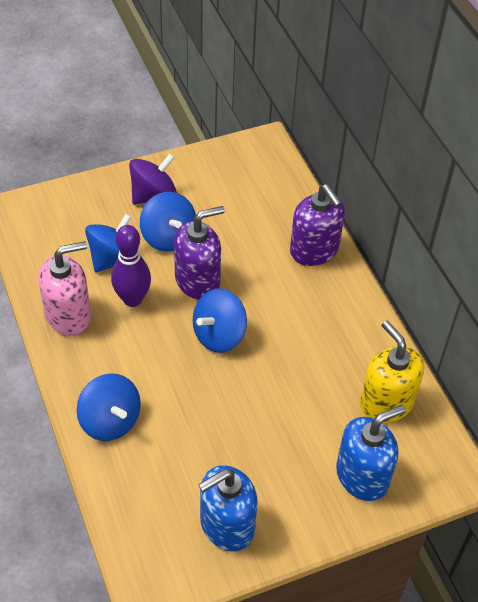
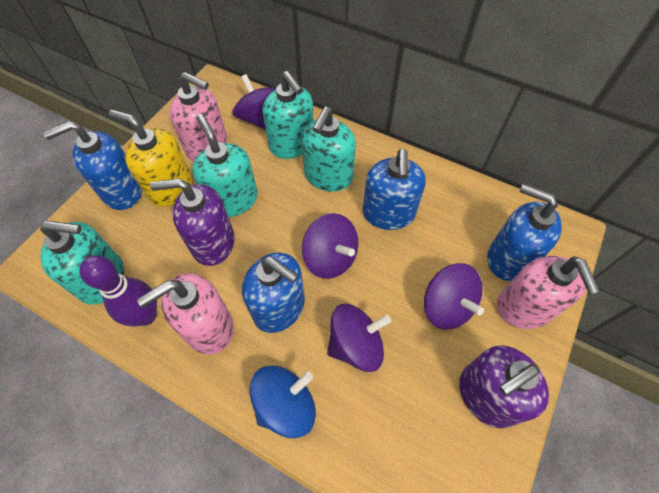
blue soap dispenser: 2 -> 4
blue spinning top: 4 -> 1
pink soap dispenser: 1 -> 3
purple spinning top: 1 -> 4
turquoise soap dispenser: 0 -> 4

